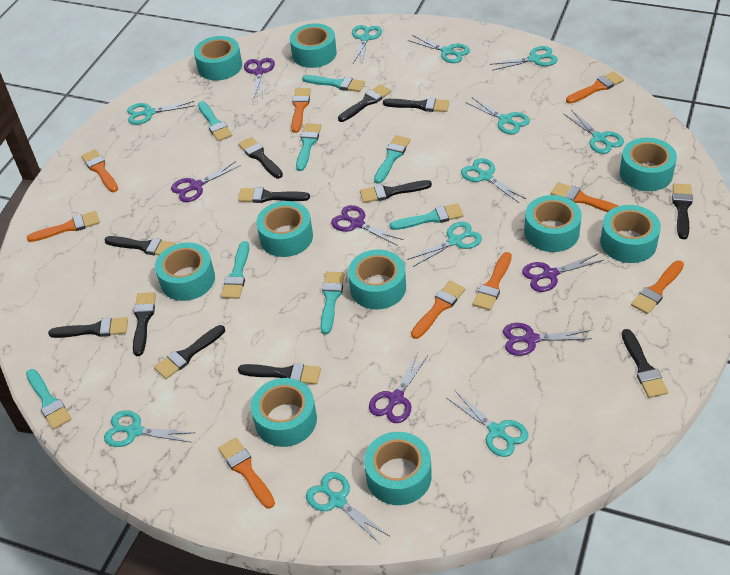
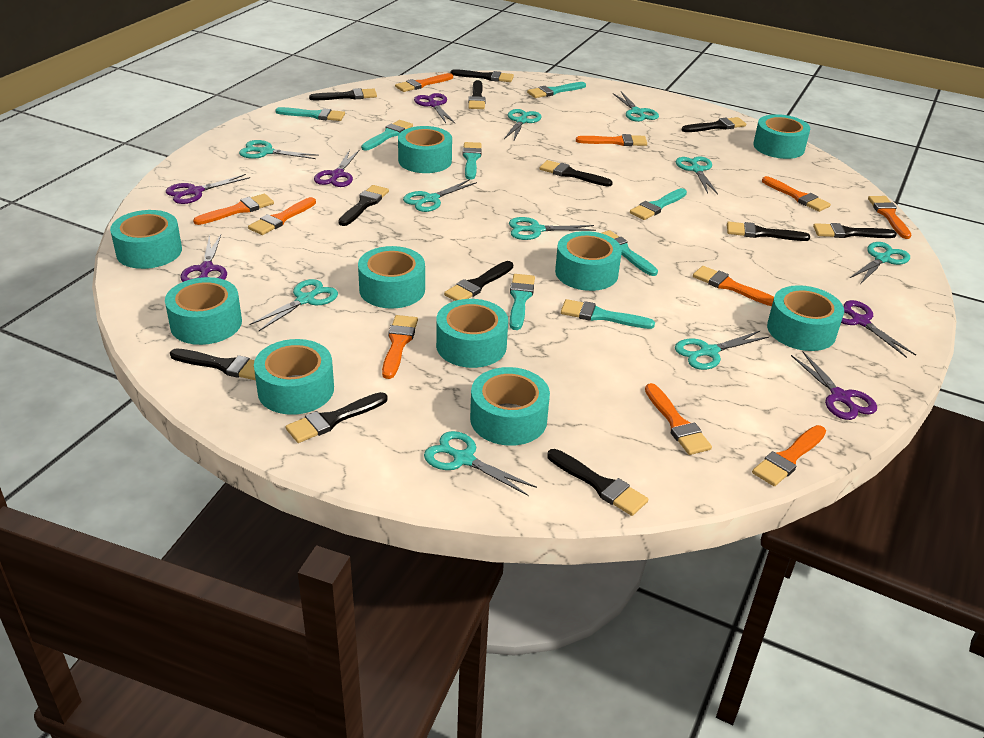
orange brush: 9 -> 10
turquoise scissors: 11 -> 10

